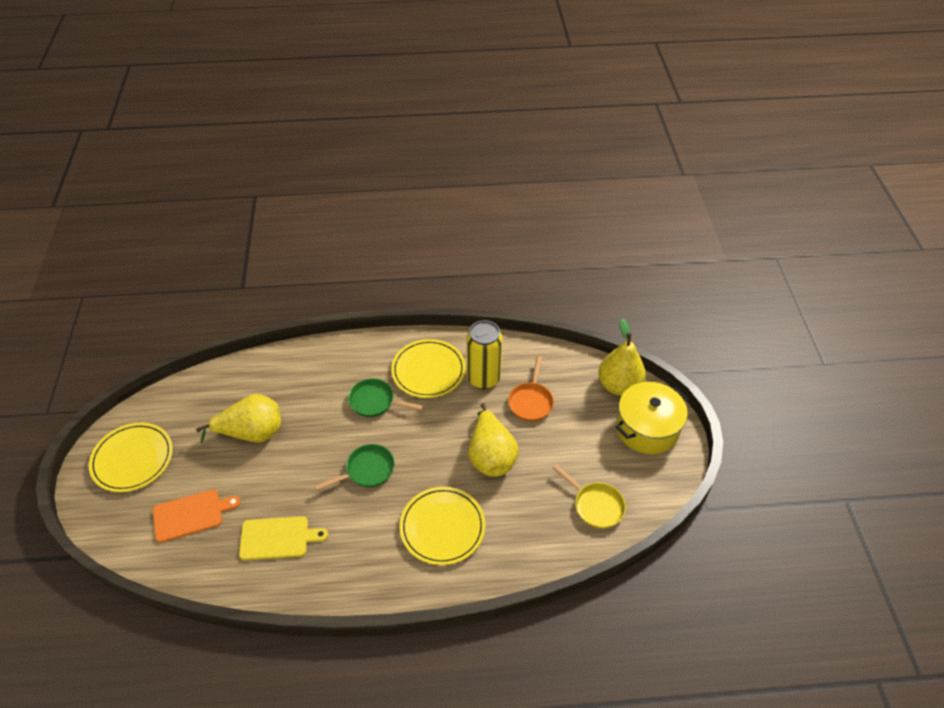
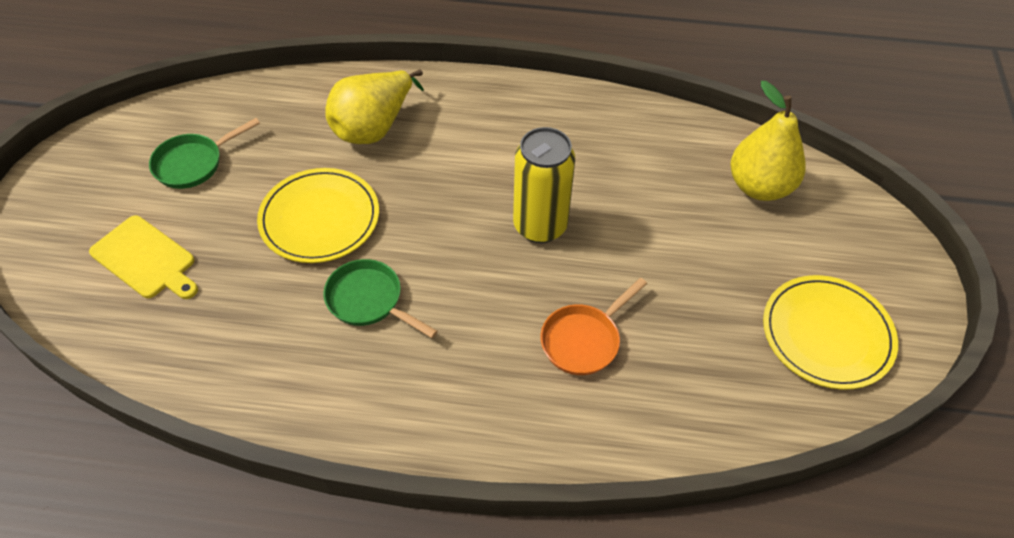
orange cutting board: 1 -> 0
yellow pan: 1 -> 0
yellow pear: 3 -> 2
yellow plate: 3 -> 2
yellow pot: 1 -> 0

